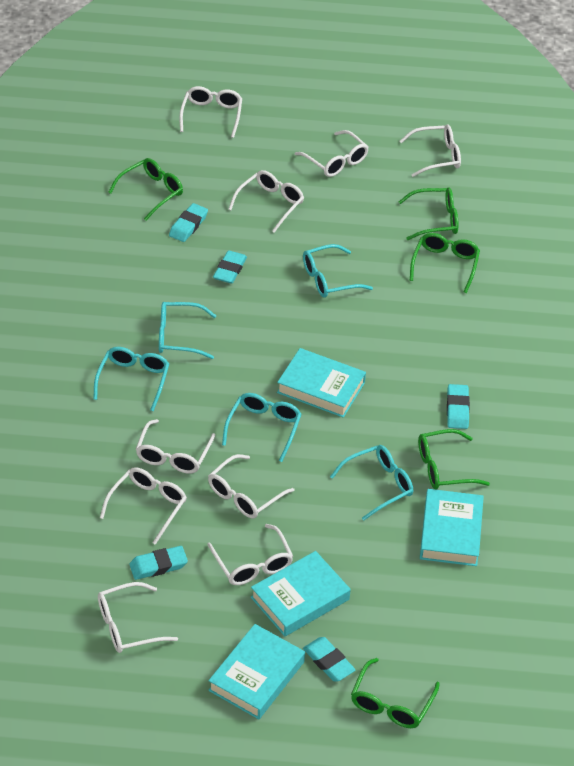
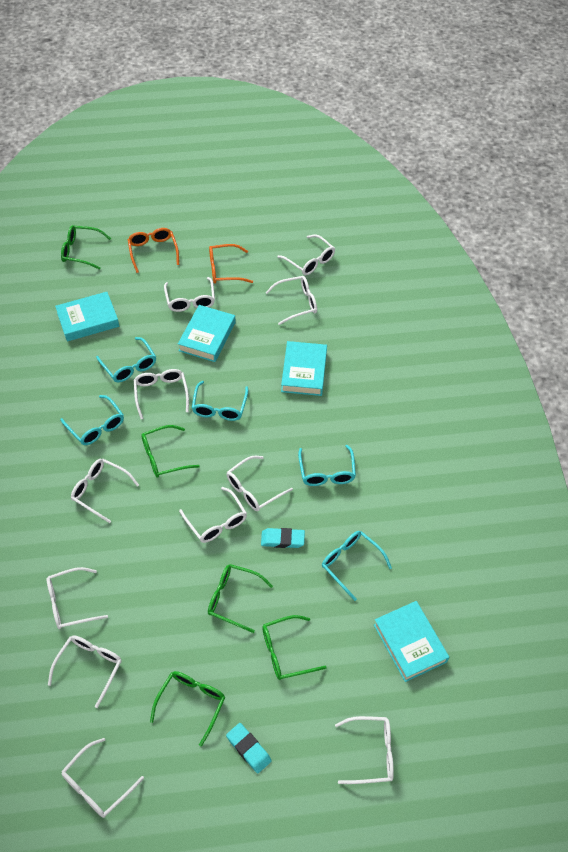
orange glasses: 0 -> 2
turquoise eraser: 5 -> 2
white glasses: 9 -> 11

